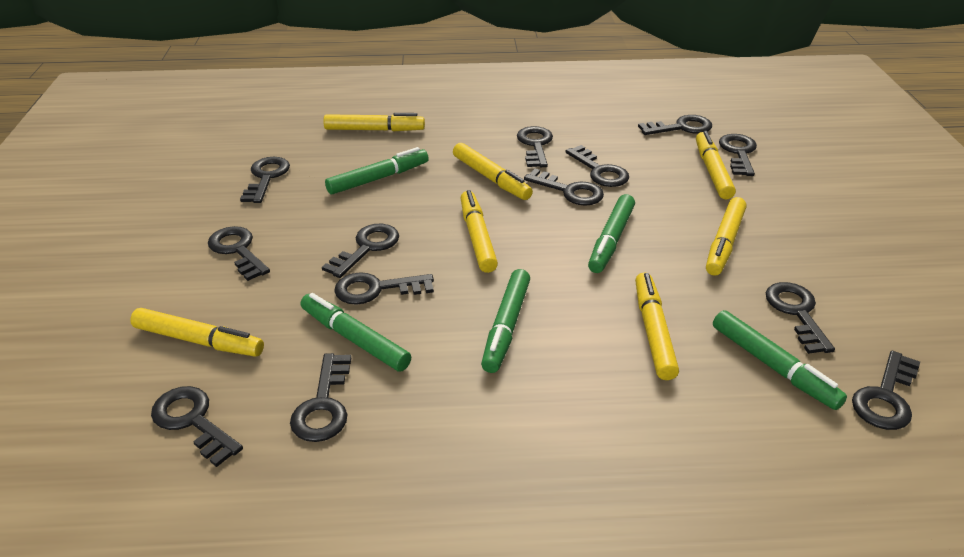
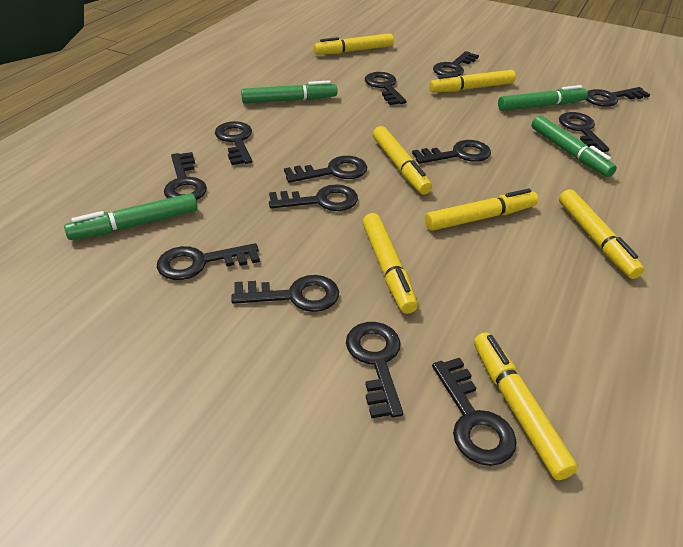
green marker: 5 -> 4

